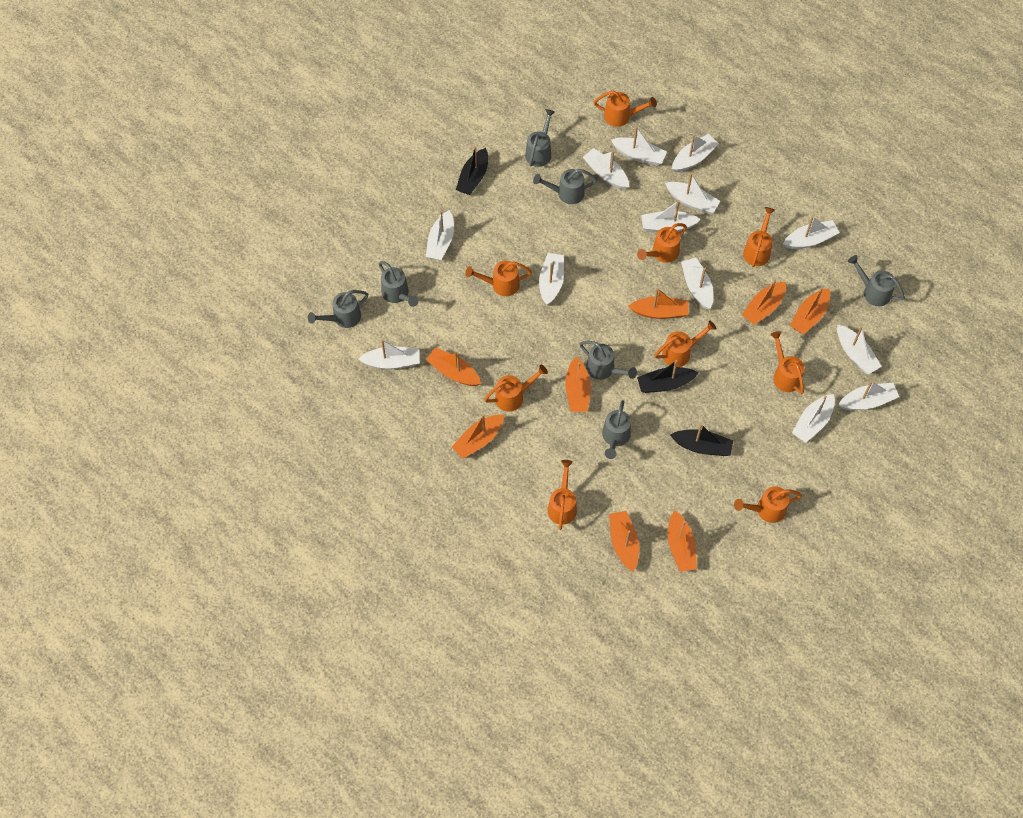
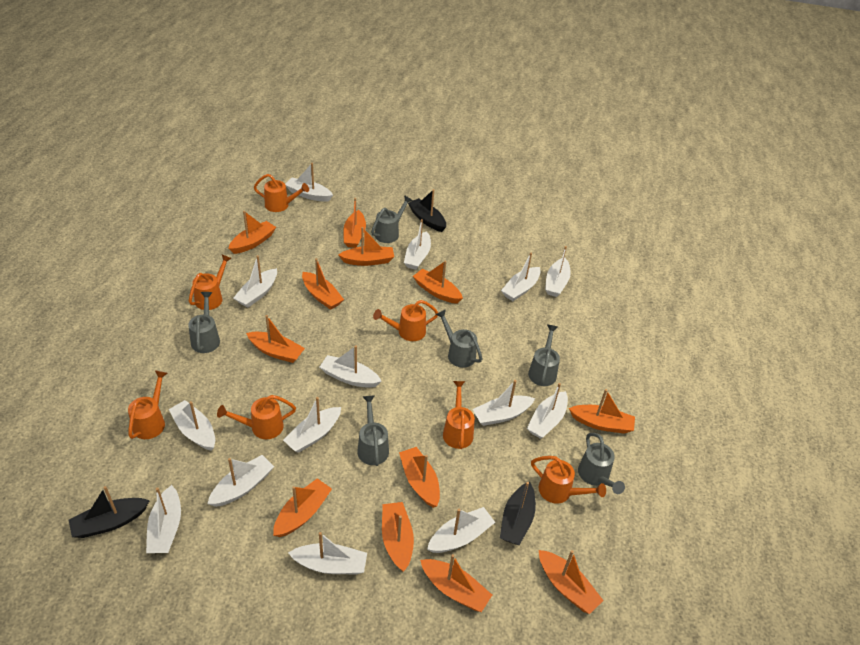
grey watering can: 7 -> 6
orange boat: 8 -> 12
orange watering can: 9 -> 7
white boat: 13 -> 14

